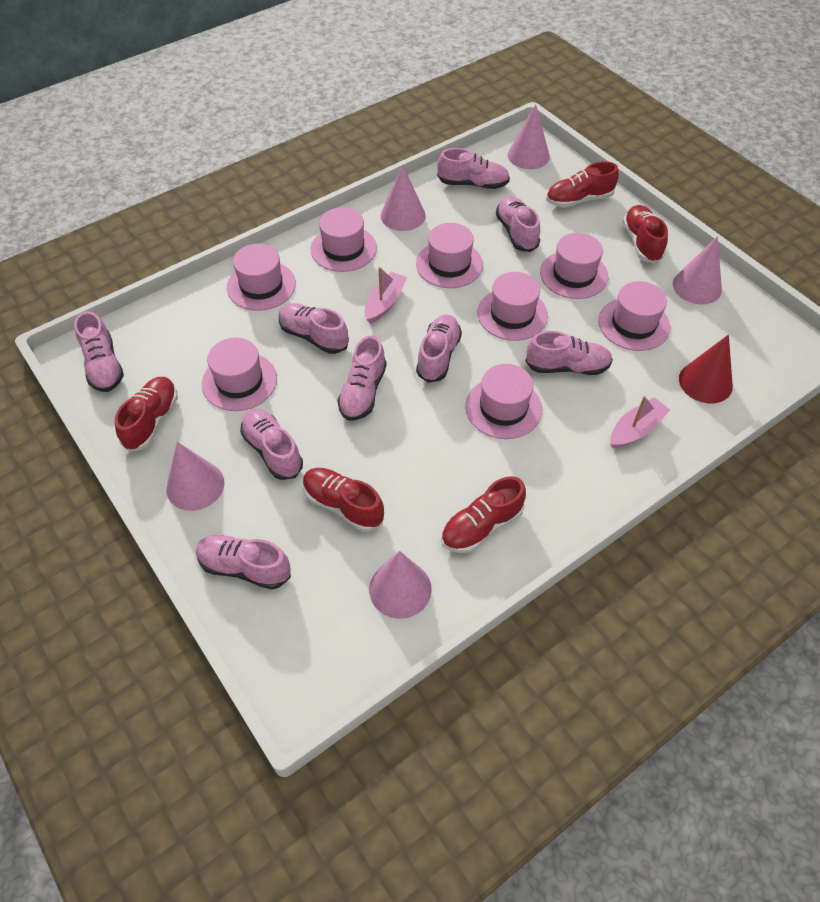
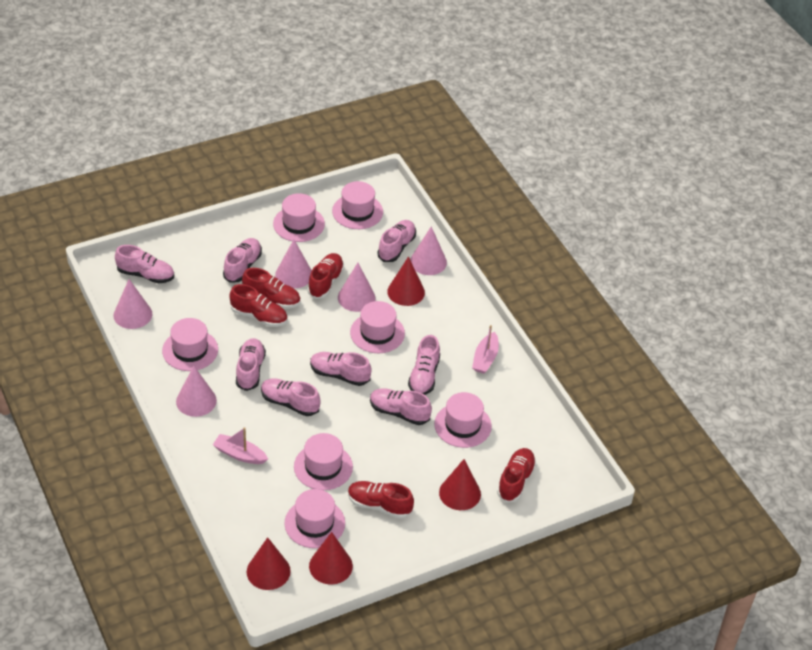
pink hat: 8 -> 7
pink shoe: 9 -> 8
red cone: 1 -> 4

